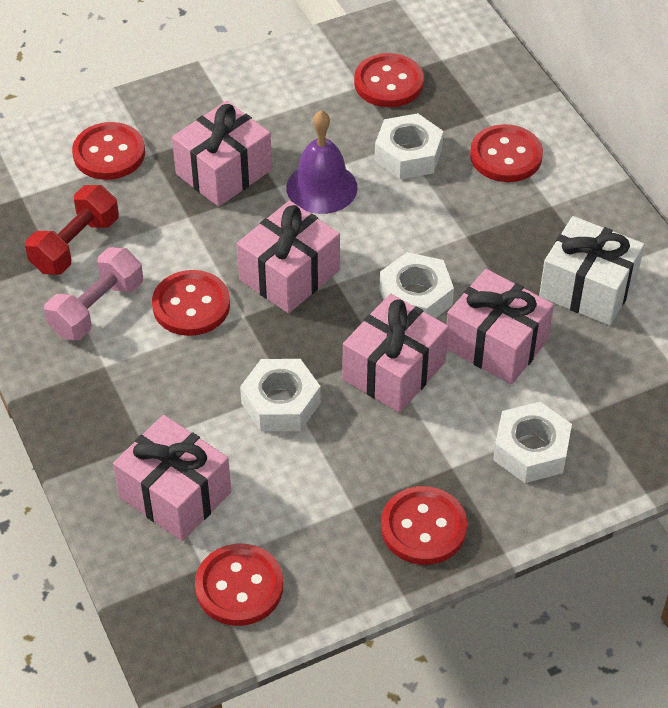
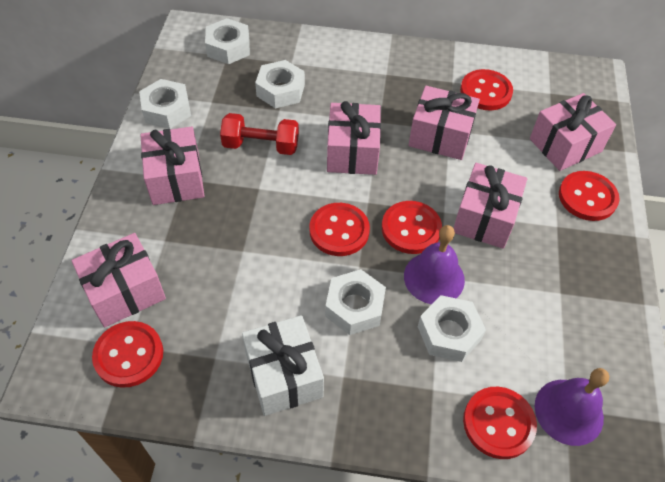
pink dumbbell: 1 -> 0
pink gift: 5 -> 6
purple bell: 1 -> 2
white nut: 4 -> 5

